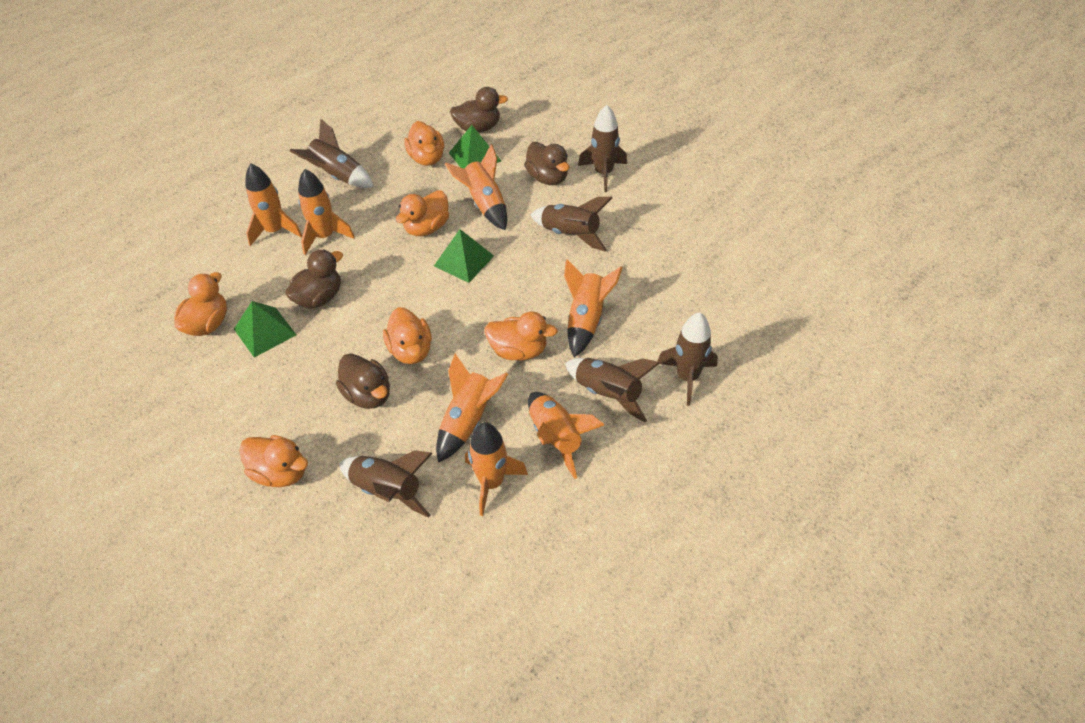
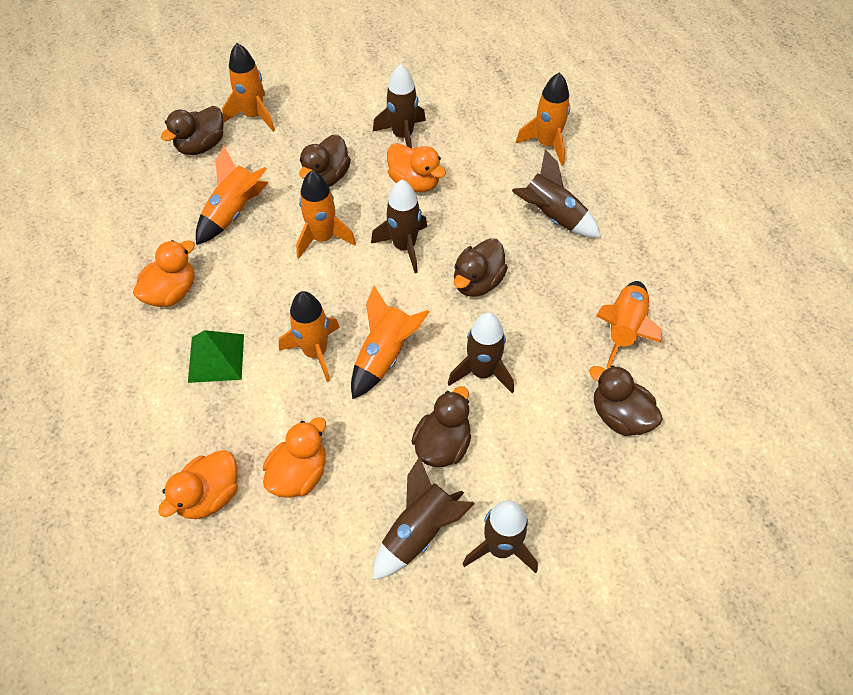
brown duck: 4 -> 5
green pyramid: 3 -> 1
orange duck: 6 -> 4

